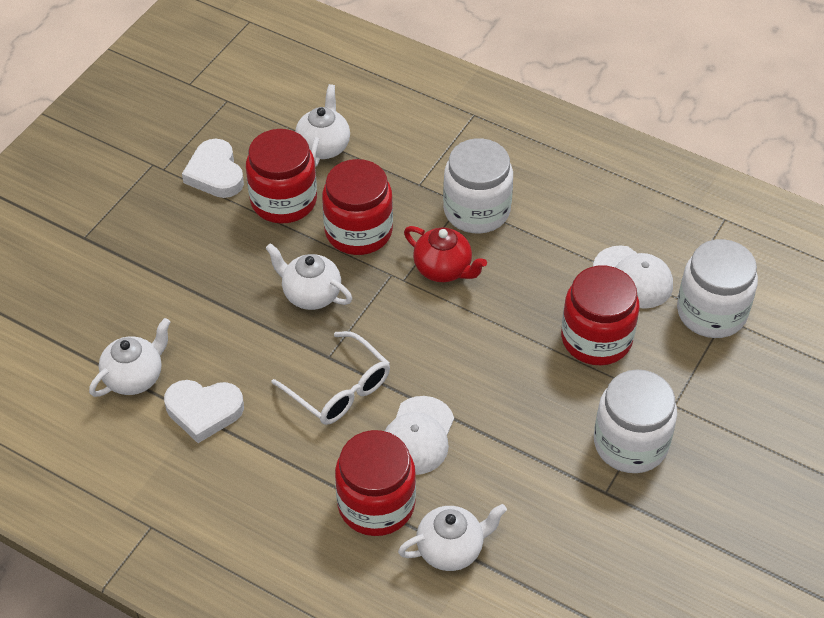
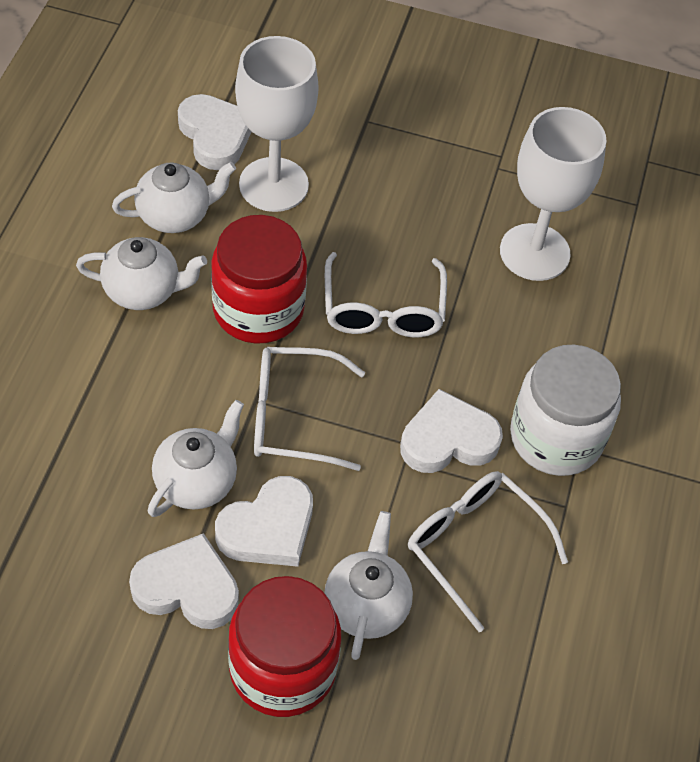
red jar: 4 -> 2
red teapot: 1 -> 0
white cap: 2 -> 0
white glasses: 1 -> 3
white goblet: 0 -> 2
white heart: 2 -> 4
white jar: 3 -> 1

